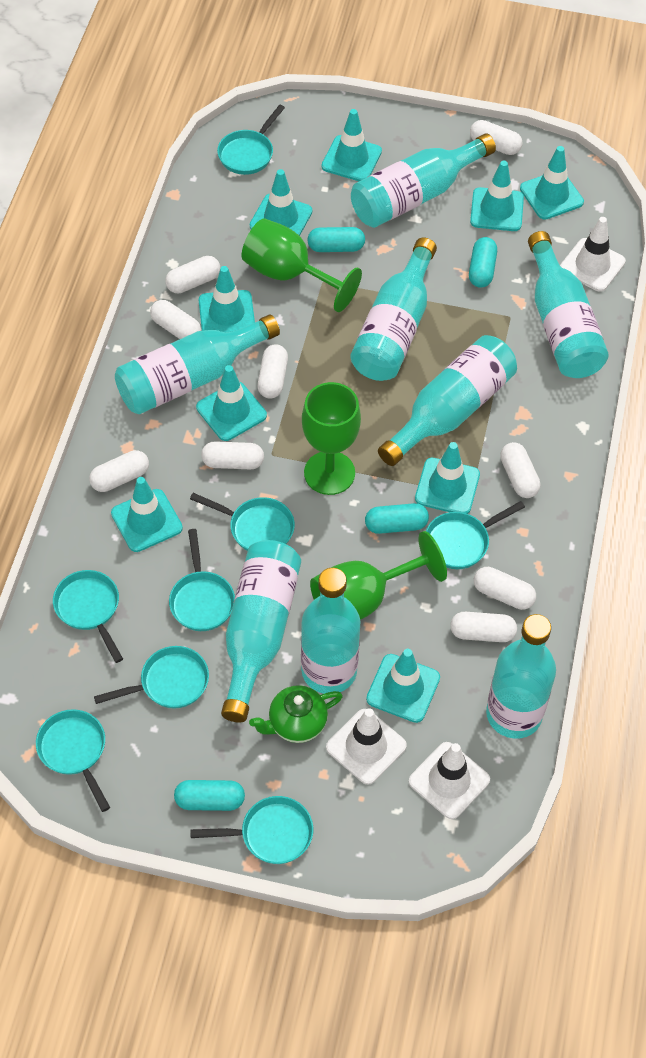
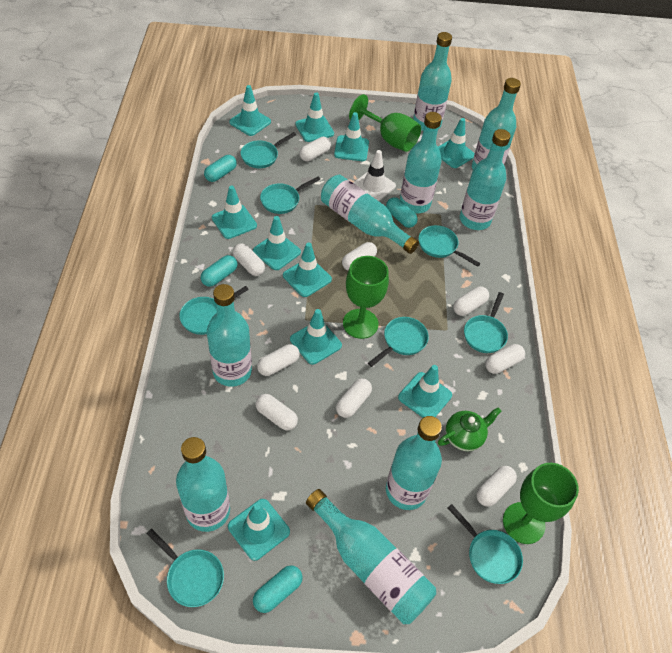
turquoise bottle: 8 -> 9
turquoise traffic cone: 9 -> 10
white traffic cone: 3 -> 1

